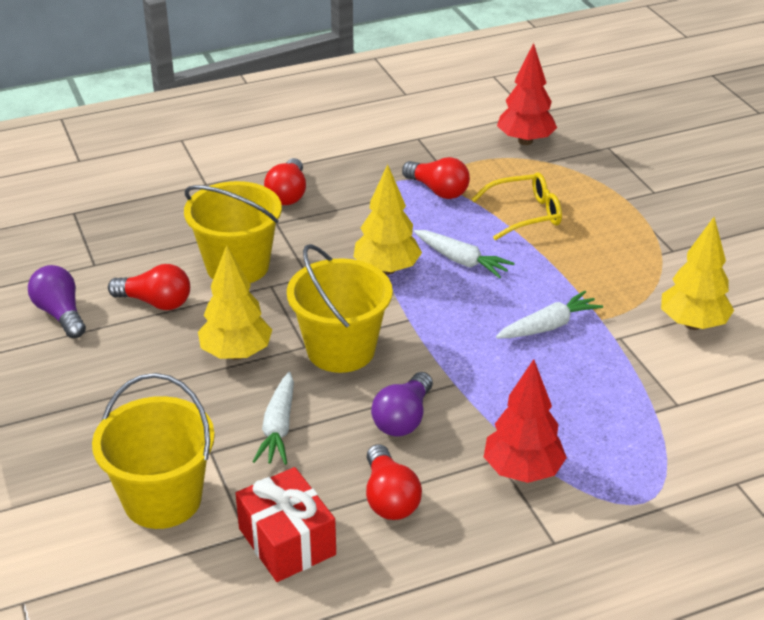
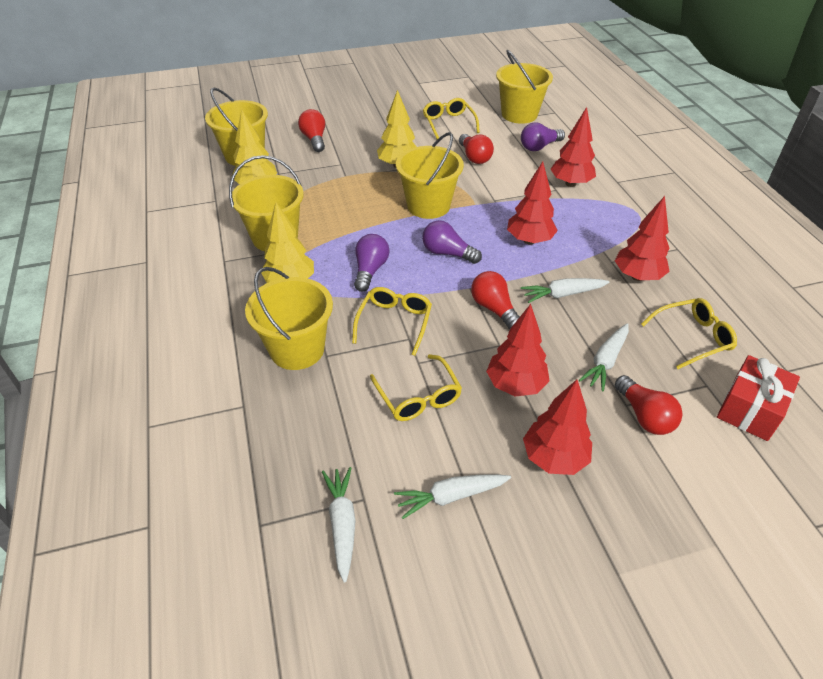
purple light bulb: 2 -> 3
red tree: 2 -> 5
white carrot: 3 -> 4
yellow bucket: 3 -> 5
yellow glasses: 1 -> 4

